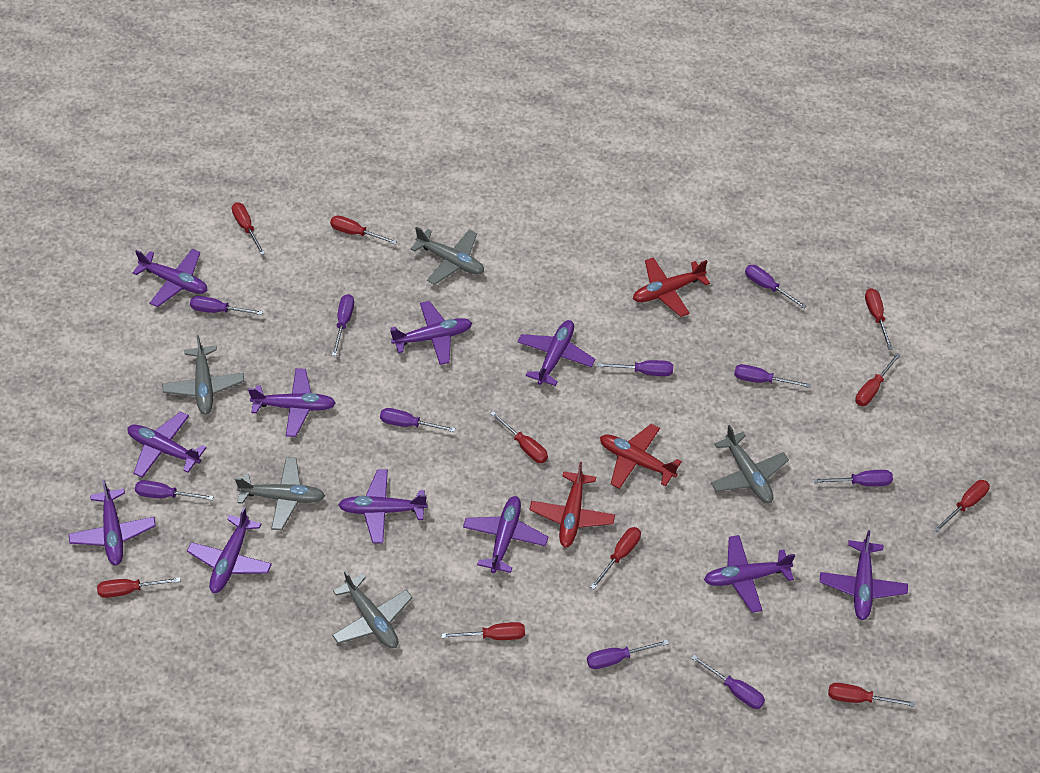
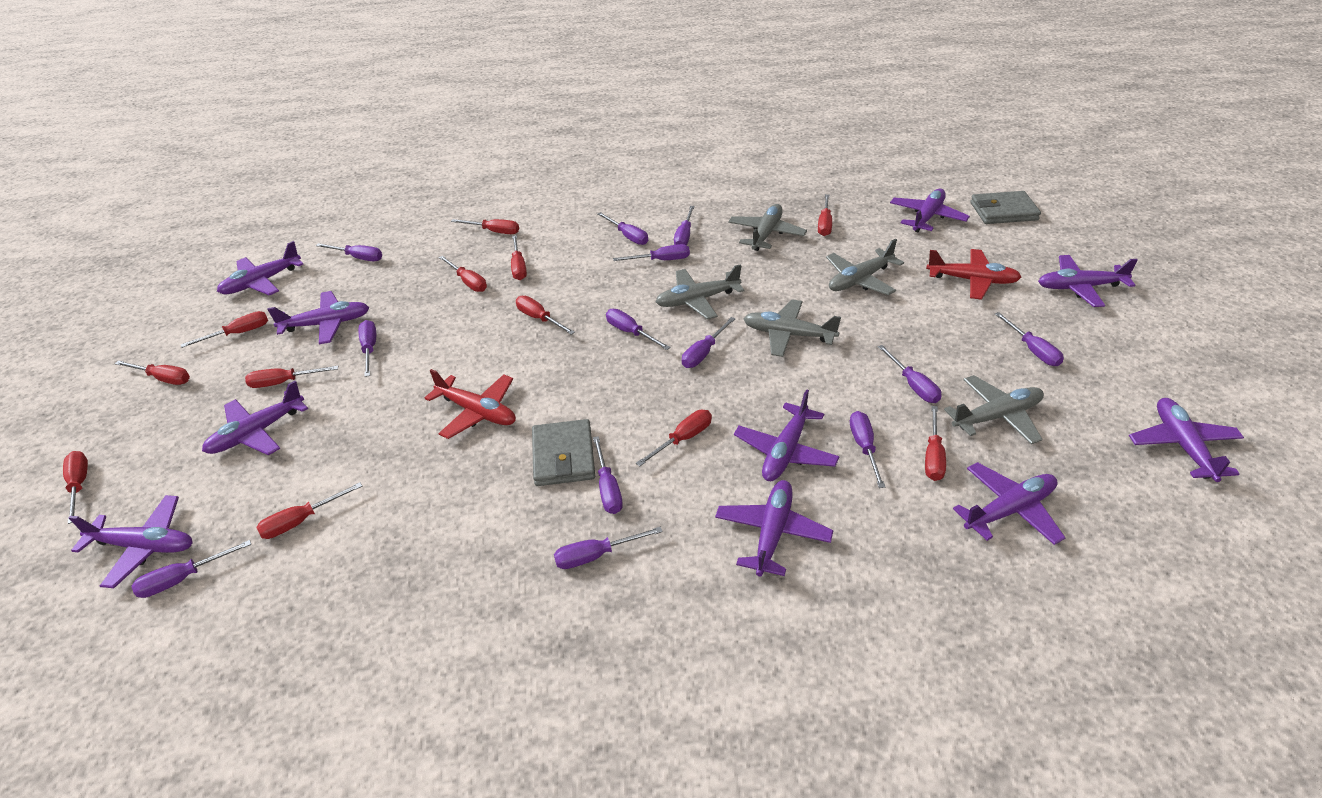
grey wallet: 0 -> 2
purple plane: 11 -> 10
purple screwdriver: 10 -> 13
red plane: 3 -> 2
red screwdriver: 10 -> 12

